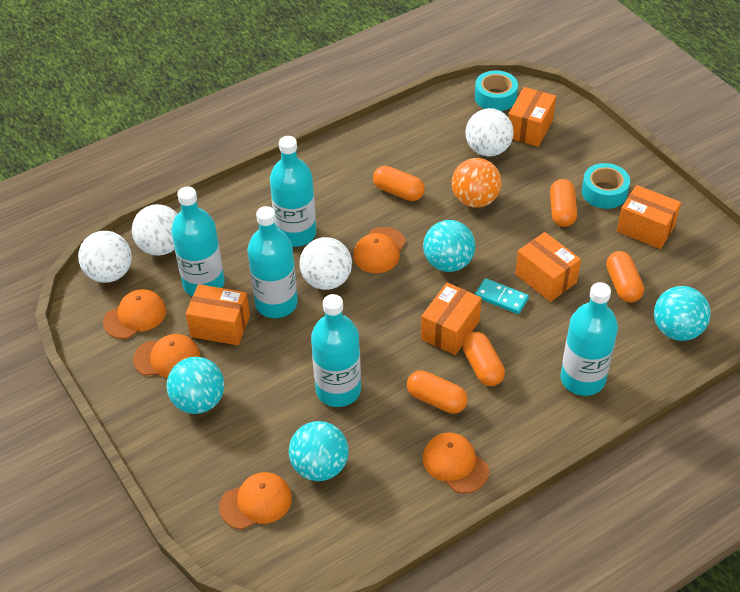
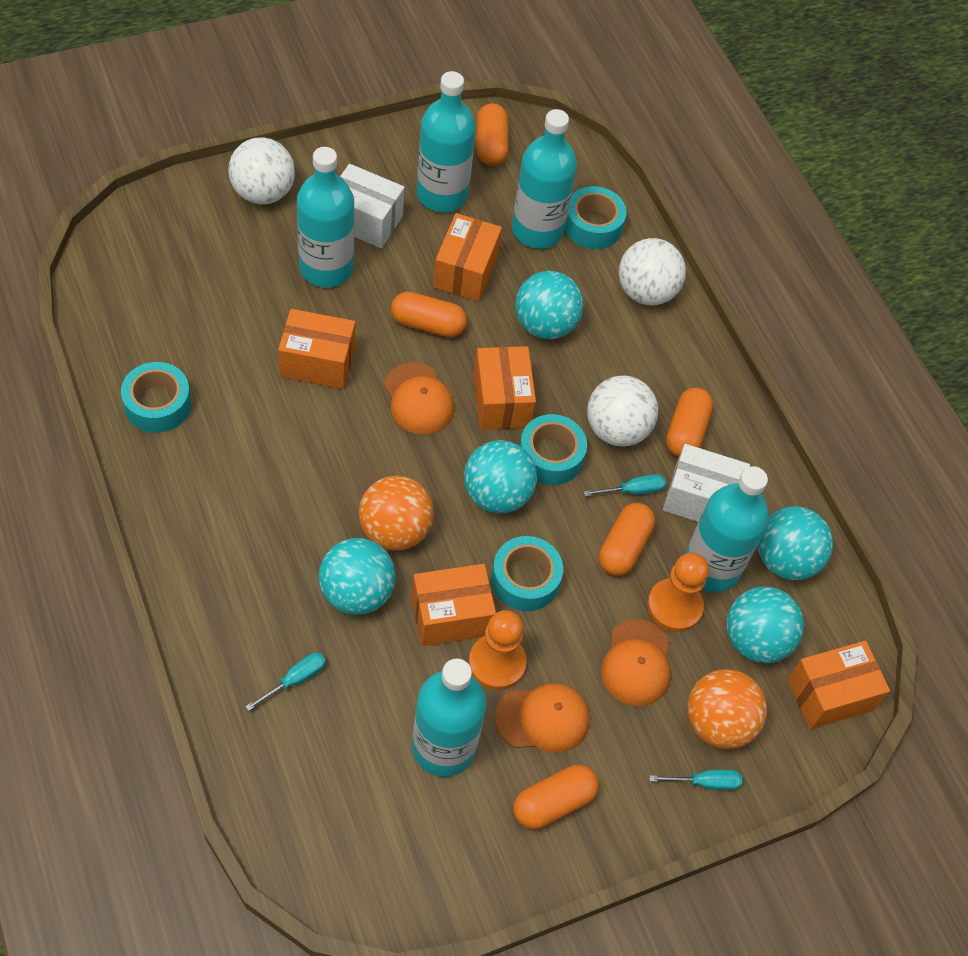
orange ball: 1 -> 2
orange cap: 5 -> 3
orange pawn: 0 -> 2
turquoise ball: 4 -> 5
turquoise domino: 1 -> 0
turquoise screwdriver: 0 -> 3
turquoise tape: 2 -> 4
white ball: 4 -> 3
white box: 0 -> 2

